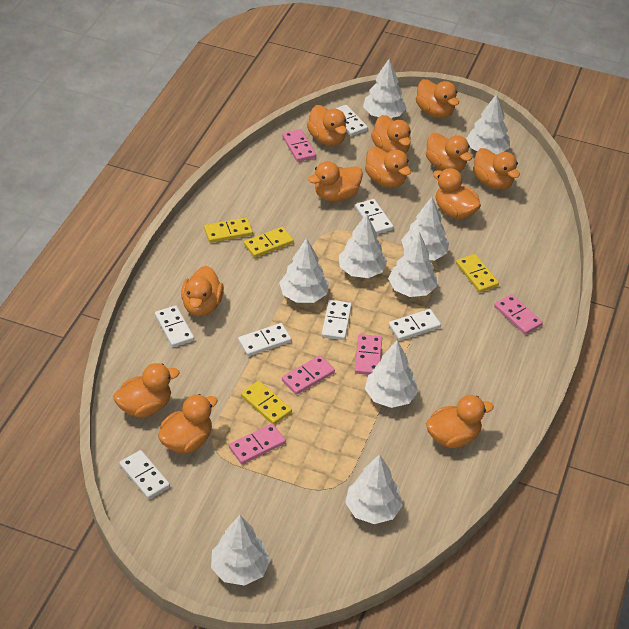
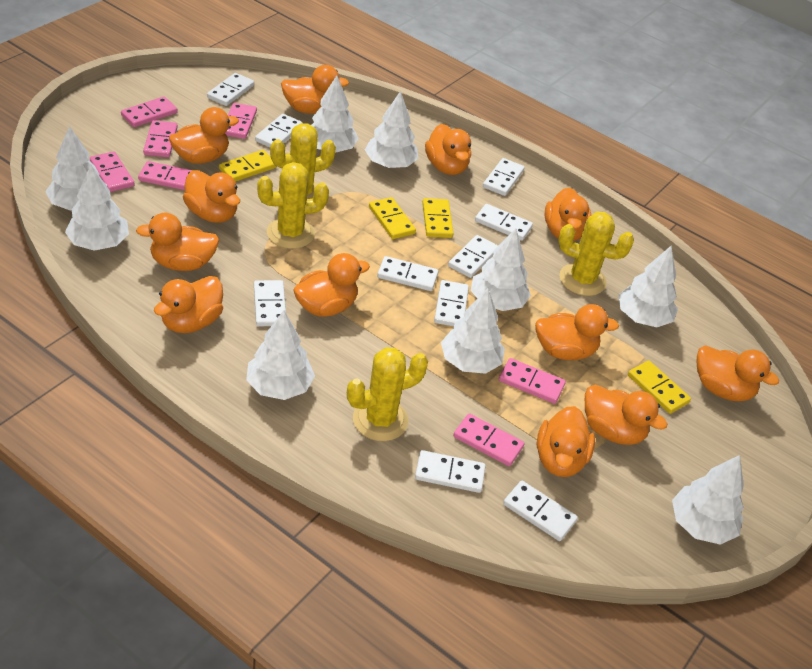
pink domino: 5 -> 7
white domino: 7 -> 10
yellow cactus: 0 -> 4

